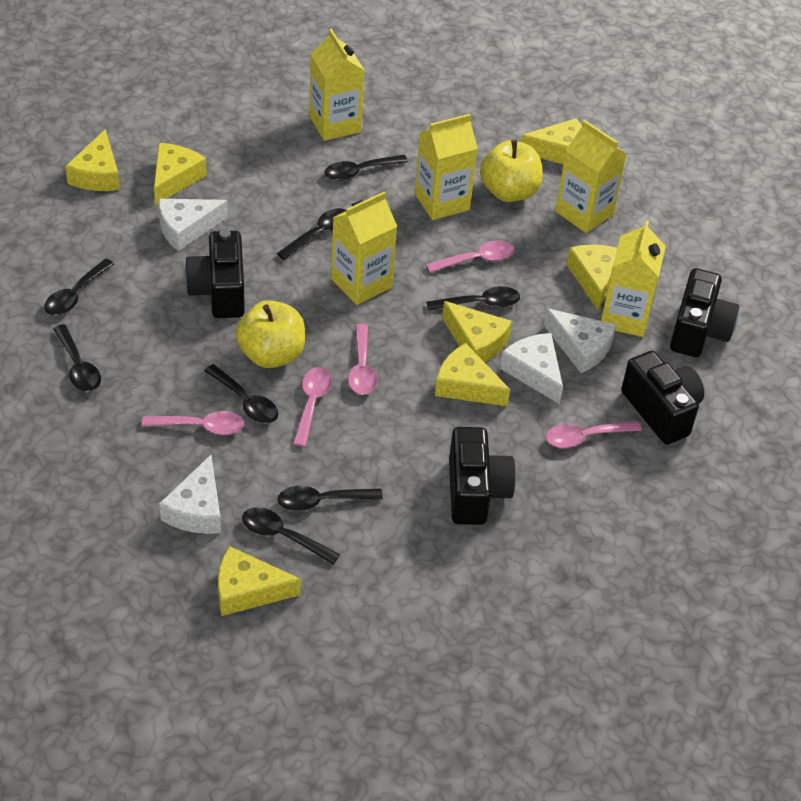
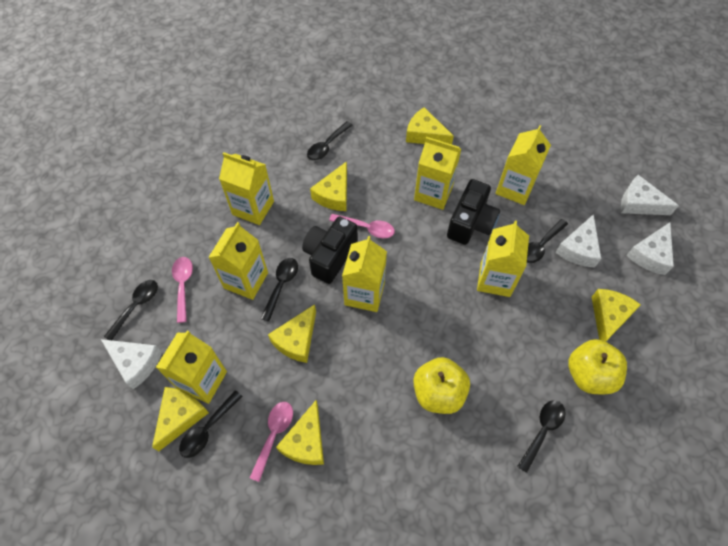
black camera: 4 -> 2
black spoon: 8 -> 6
pink spoon: 5 -> 3
yellow carton: 5 -> 7
yellow cheese: 7 -> 6

